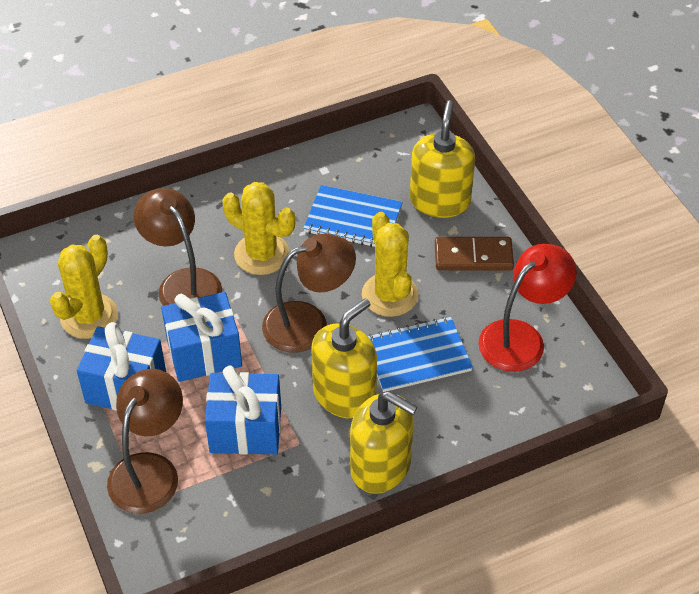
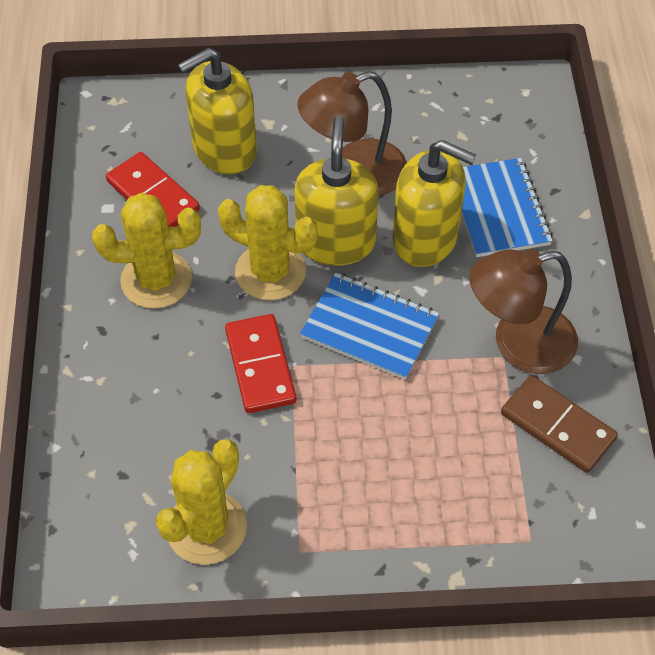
blue gift: 3 -> 0
brown lamp: 3 -> 2
red domino: 0 -> 2
red lamp: 1 -> 0

